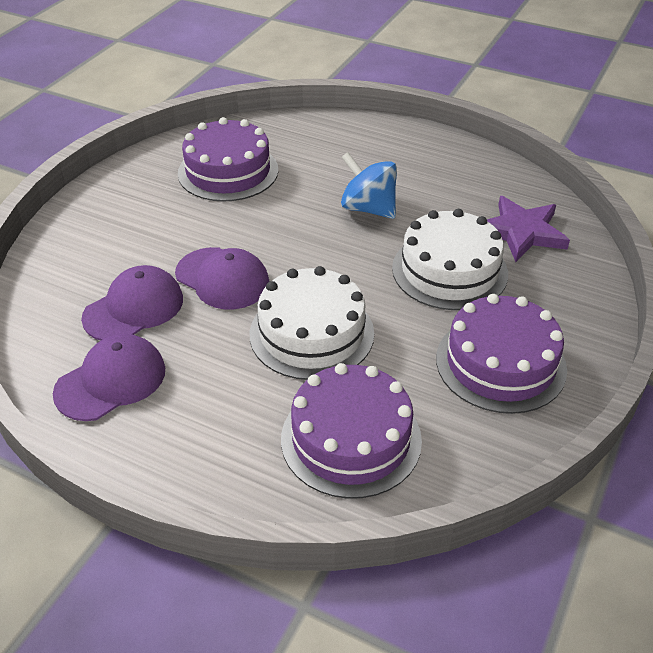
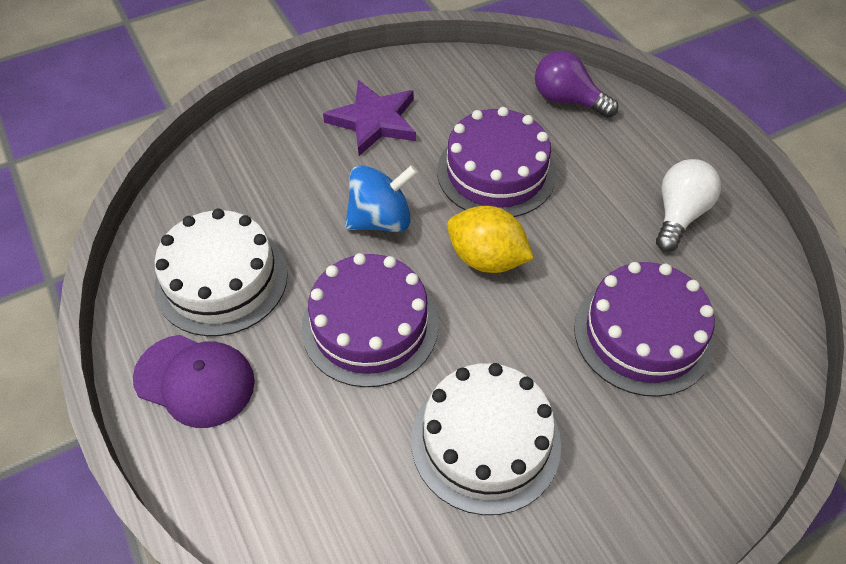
purple cap: 3 -> 1
purple light bulb: 0 -> 1
white light bulb: 0 -> 1
yellow lemon: 0 -> 1

